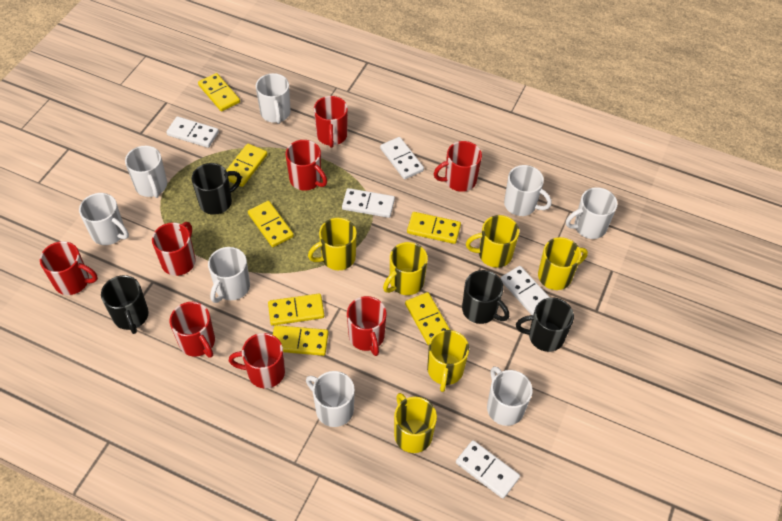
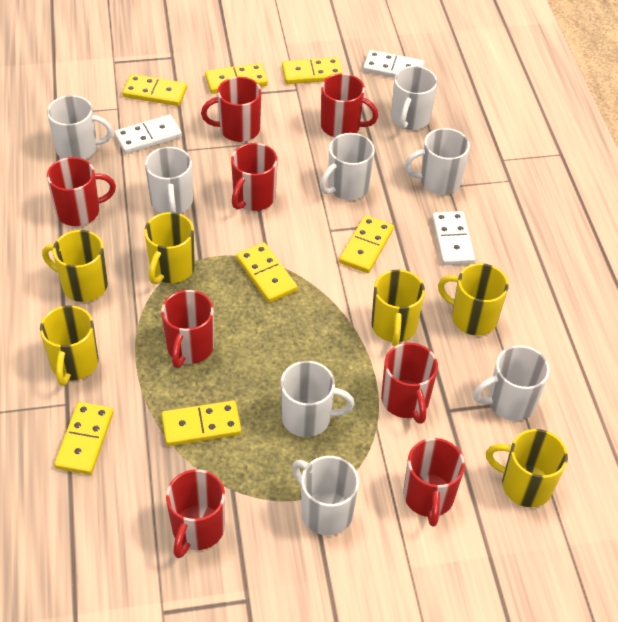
black mug: 4 -> 0
white domino: 5 -> 3

